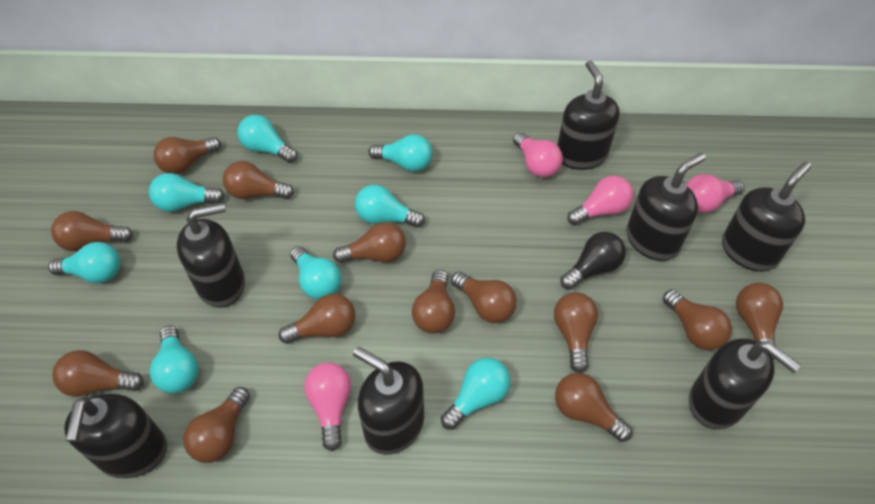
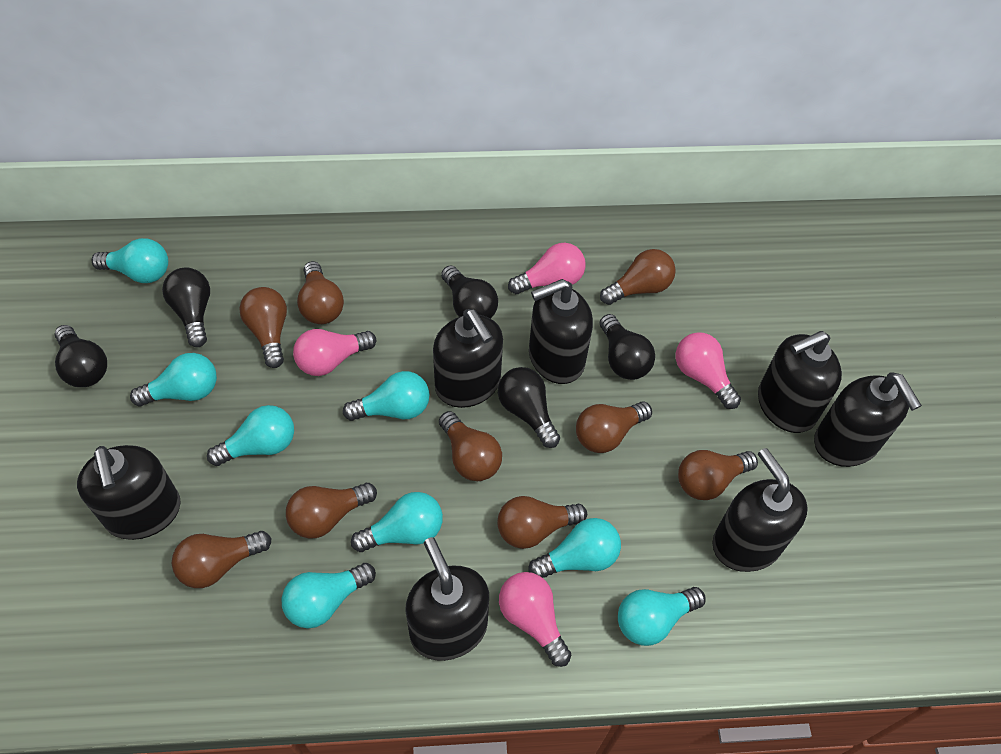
black light bulb: 1 -> 5
brown light bulb: 13 -> 9

